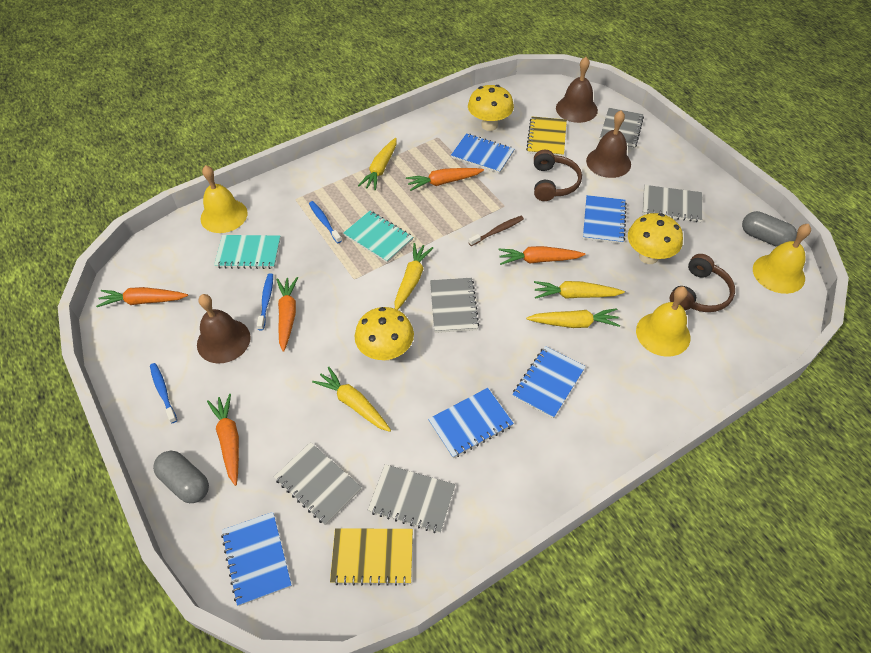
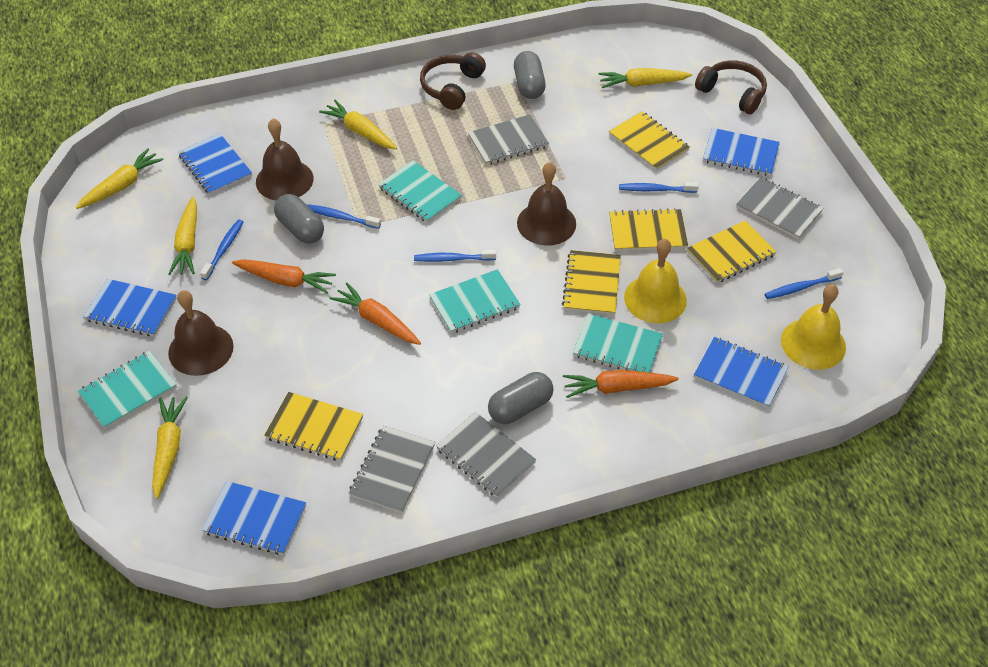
blue toothbrush: 3 -> 5
brown toothbrush: 1 -> 0
grey capsule: 2 -> 3
grey notebook: 5 -> 4
orange carrot: 5 -> 3
turquoise notebook: 2 -> 4
yellow bell: 3 -> 2
yellow mushroom: 3 -> 0
yellow notebook: 2 -> 5

